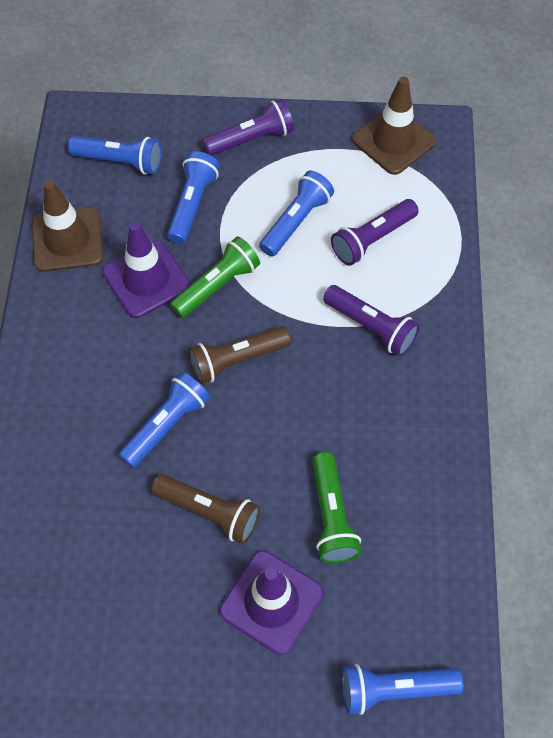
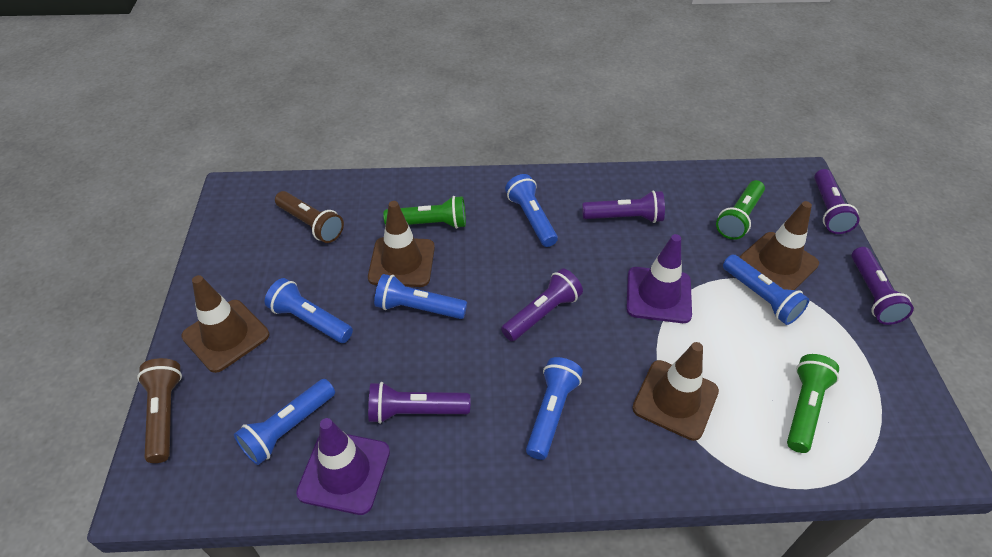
blue flashlight: 5 -> 6
brown traffic cone: 2 -> 4
green flashlight: 2 -> 3
purple flashlight: 3 -> 5

